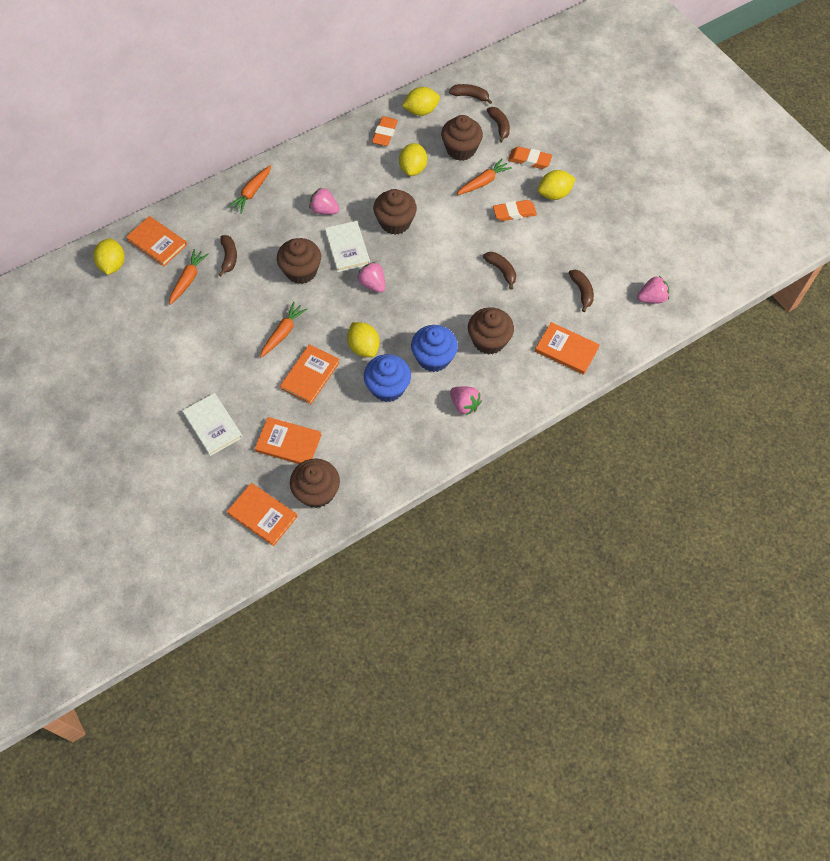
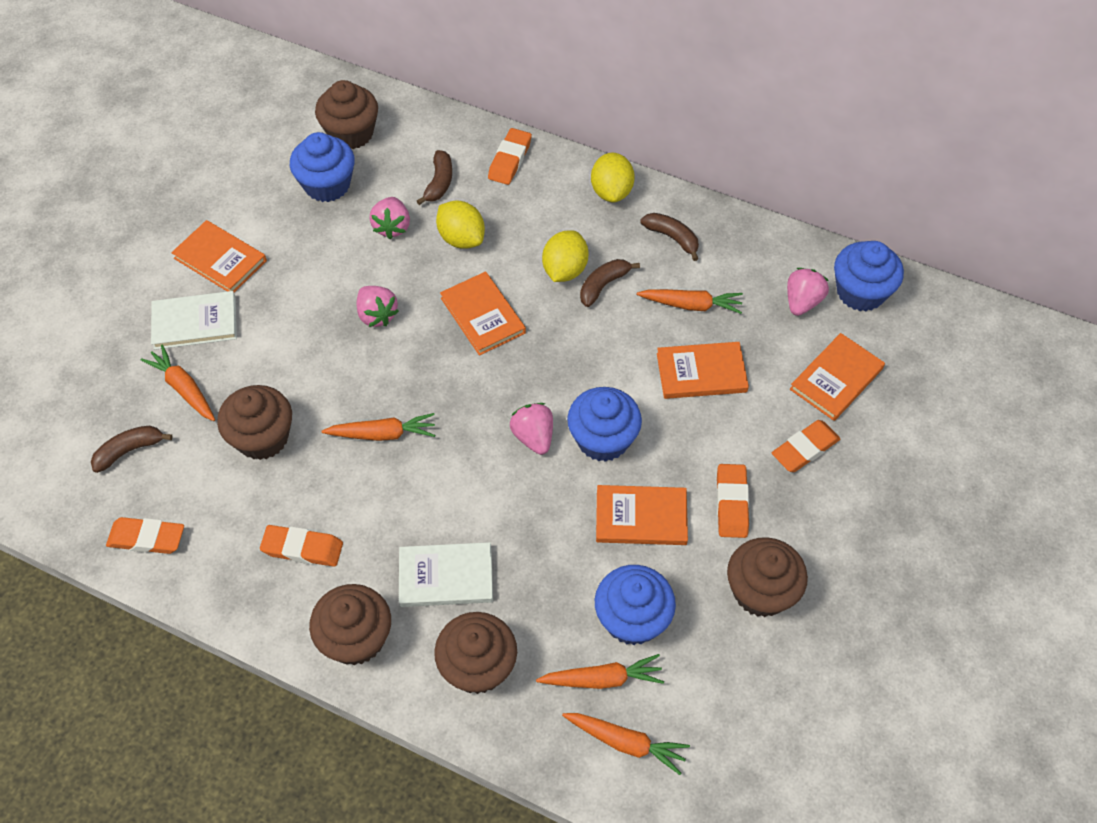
blue cupcake: 2 -> 4
brown banana: 5 -> 4
orange carrot: 4 -> 5
orange eraser: 3 -> 5
yellow lemon: 5 -> 3

